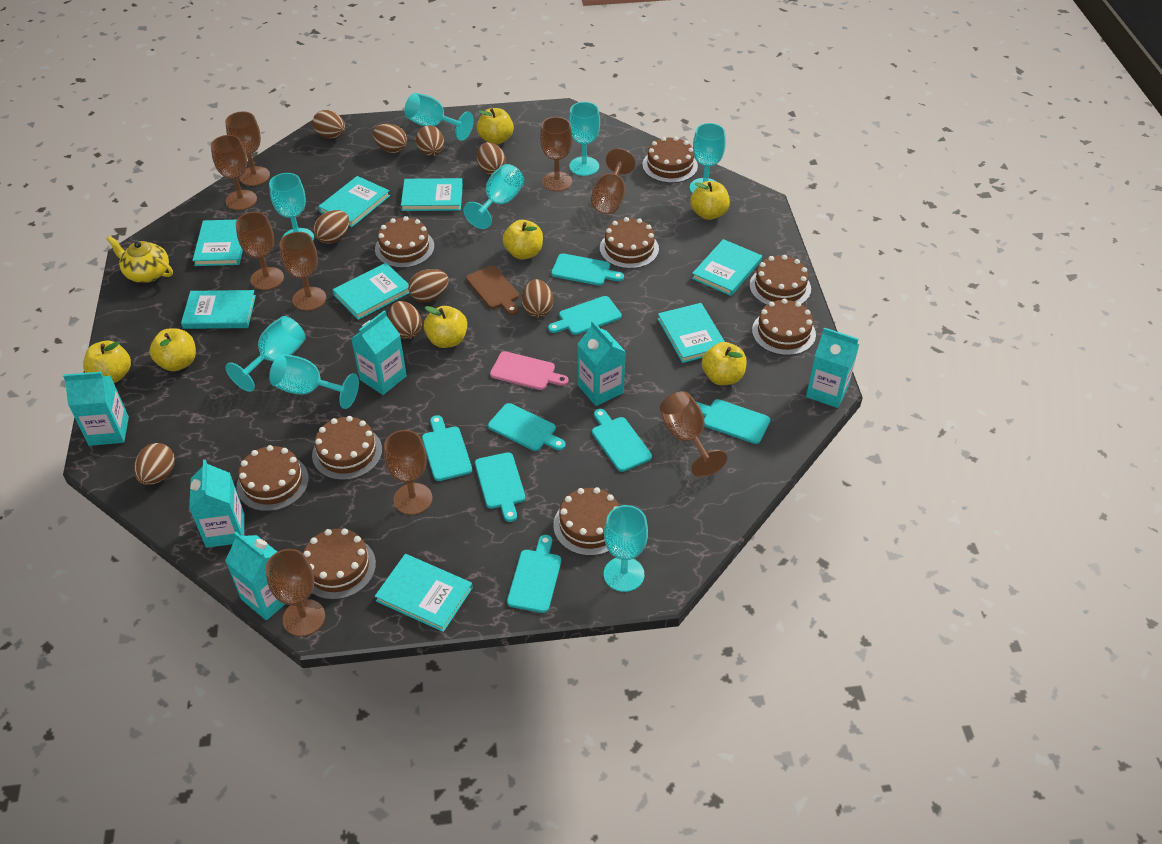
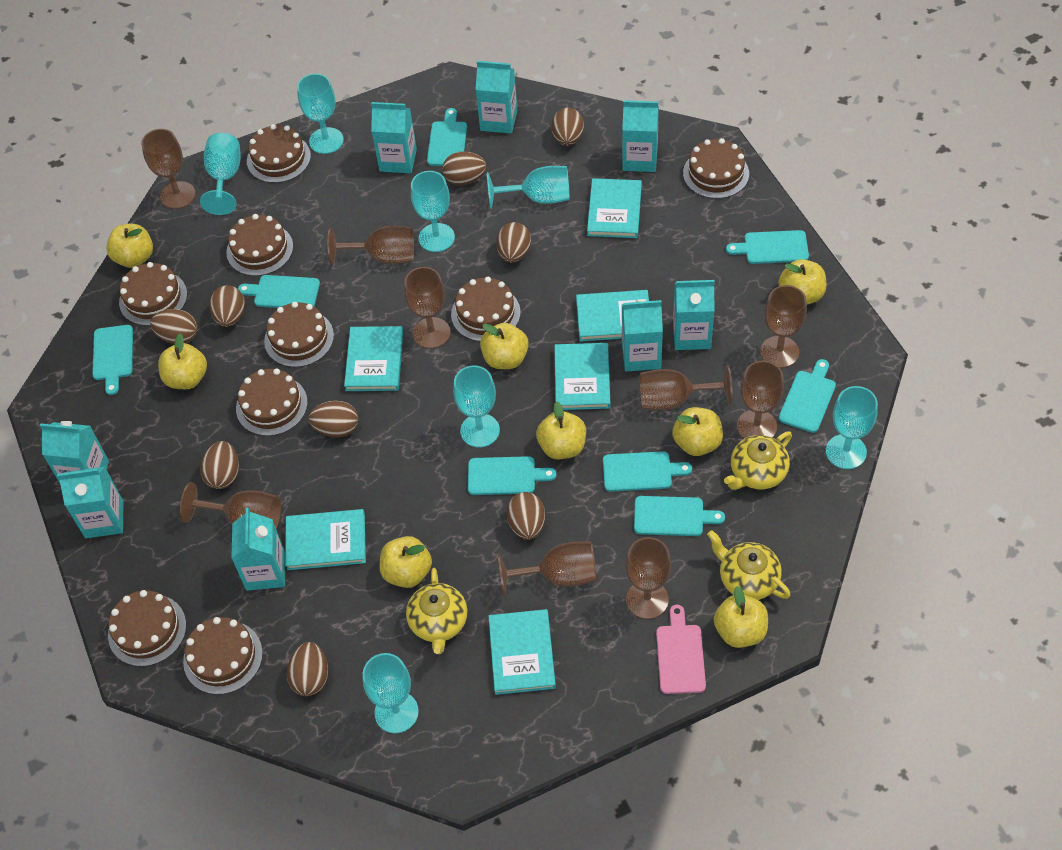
brown cutting board: 1 -> 0
turquoise book: 8 -> 6
turquoise carton: 6 -> 8
turquoise goblet: 8 -> 7
yellow apple: 7 -> 8
yellow teapot: 1 -> 3

